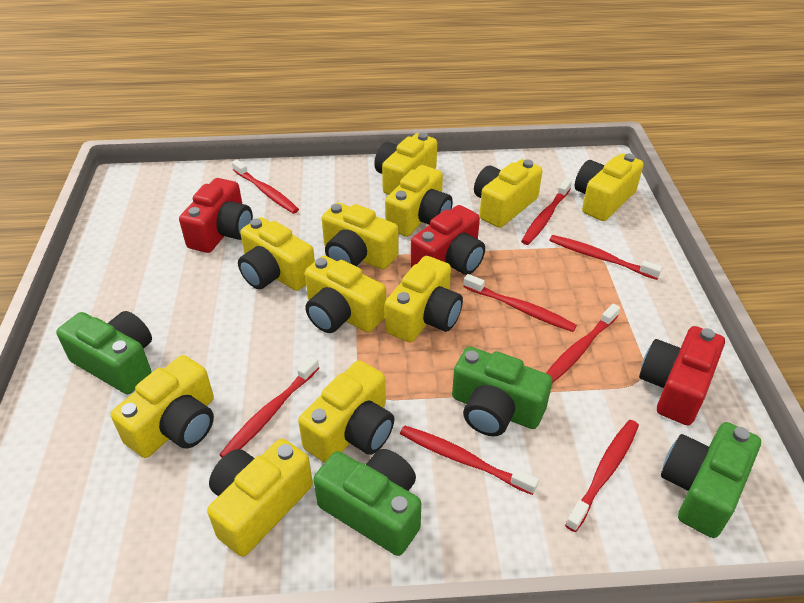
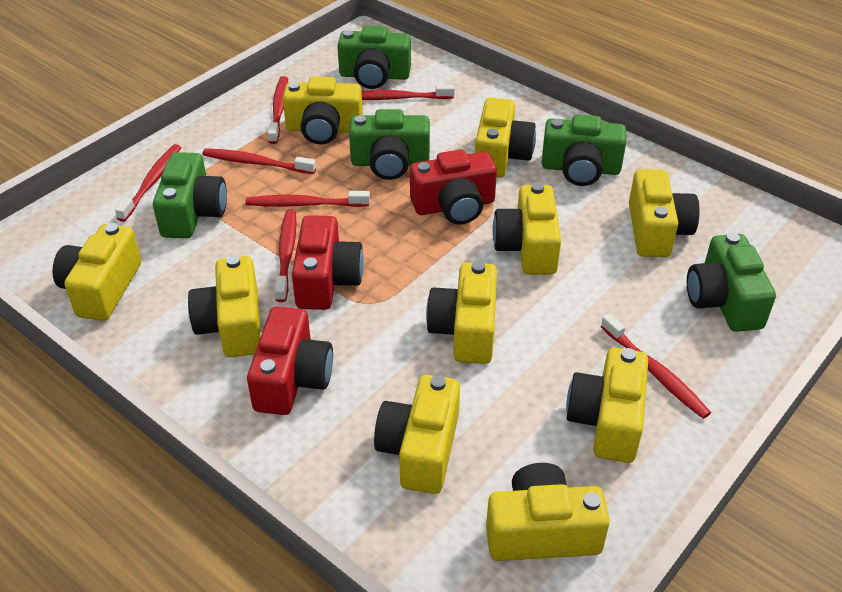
green camera: 4 -> 5
red toothbrush: 8 -> 7
yellow camera: 11 -> 10

